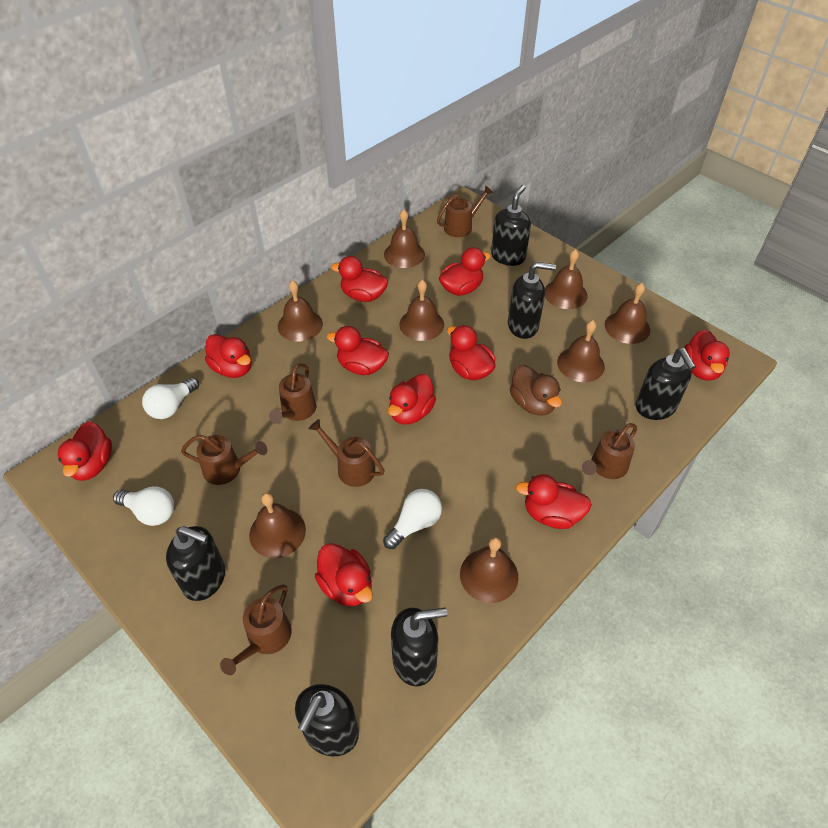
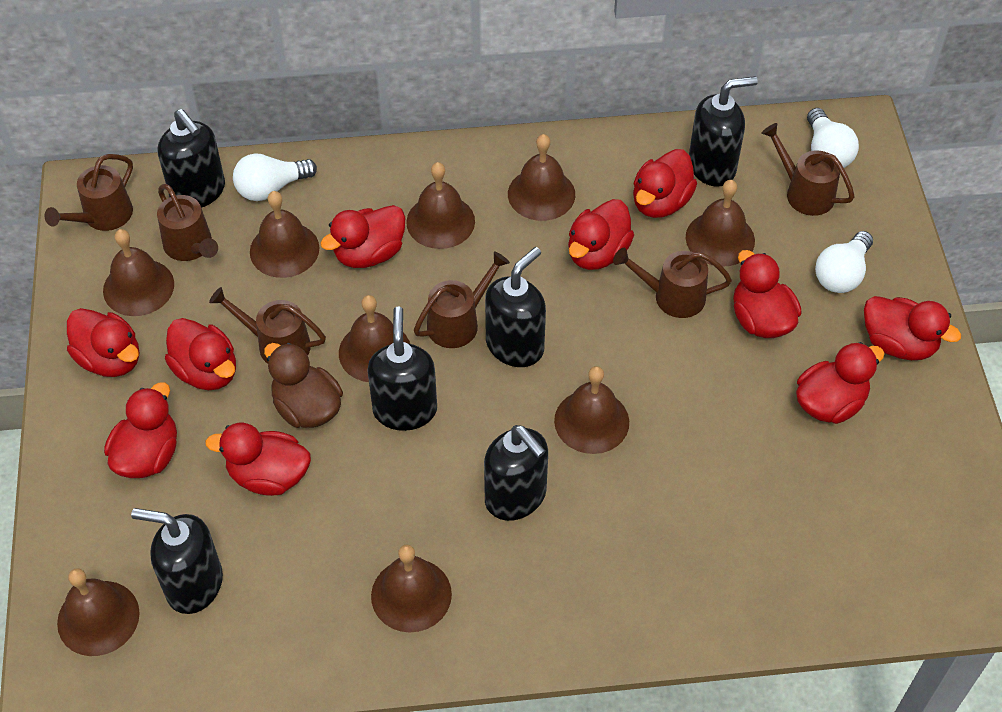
brown bell: 8 -> 9

